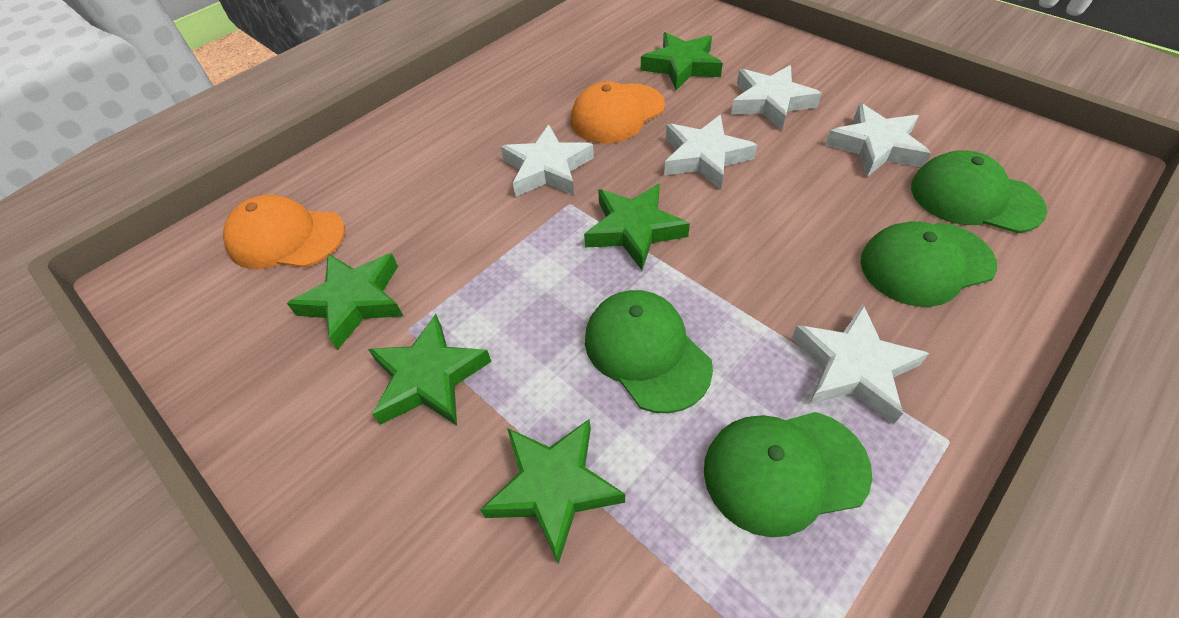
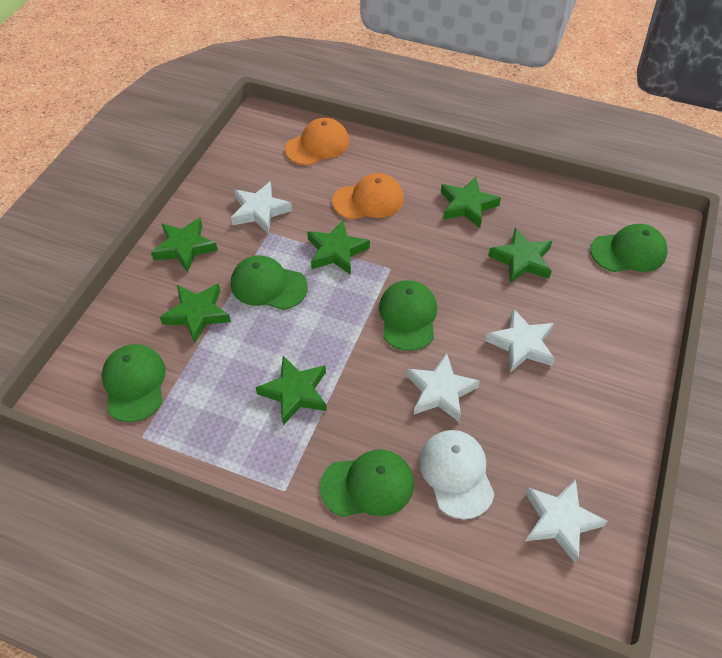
green cap: 4 -> 5
green star: 5 -> 6
white cap: 0 -> 1
white star: 5 -> 4

